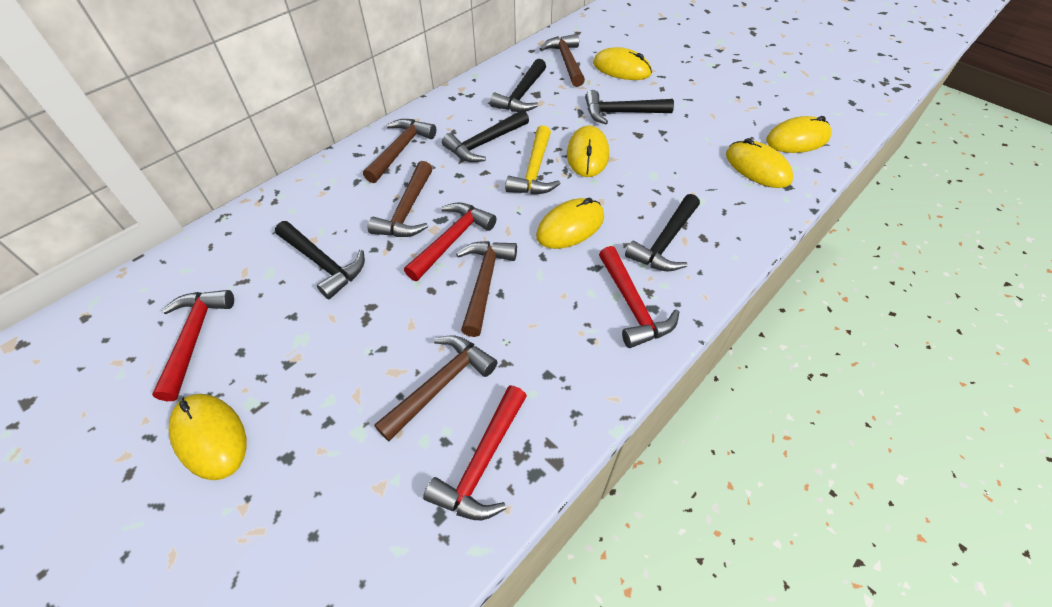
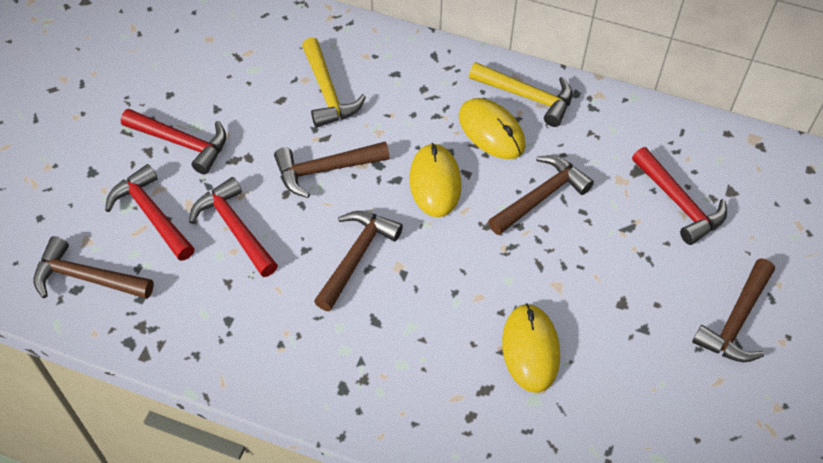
black hammer: 5 -> 0
yellow hammer: 1 -> 2
yellow mouse: 6 -> 3

